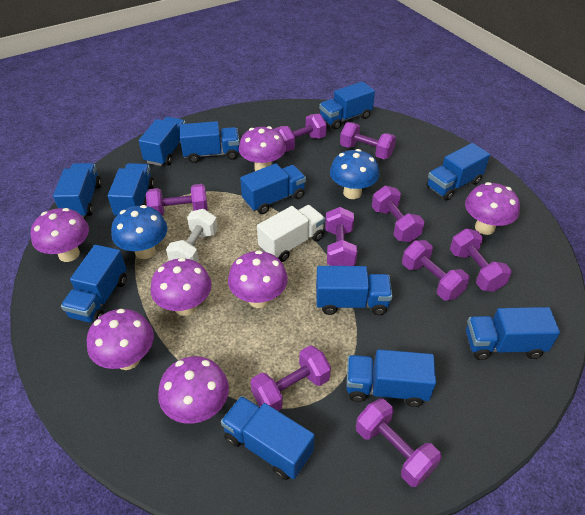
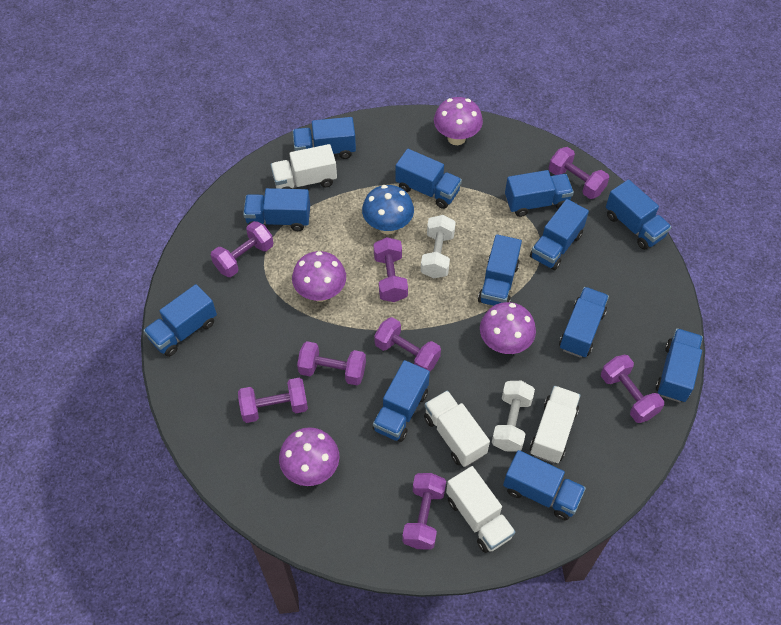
blue mushroom: 2 -> 1
purple dumbbell: 9 -> 8
purple mushroom: 7 -> 4
white dumbbell: 1 -> 2
white truck: 1 -> 4

